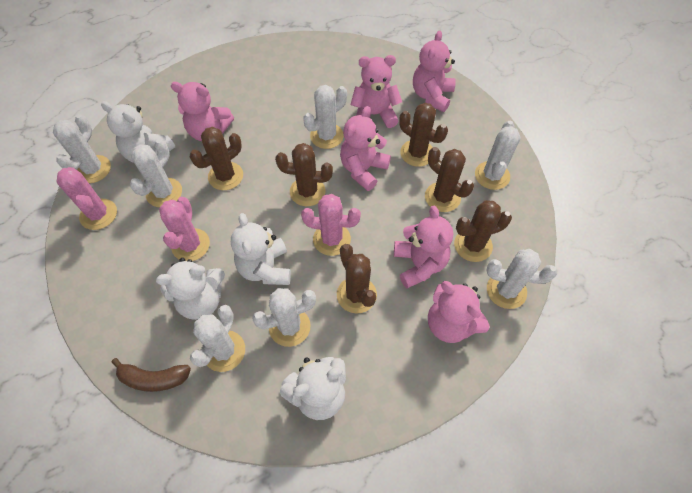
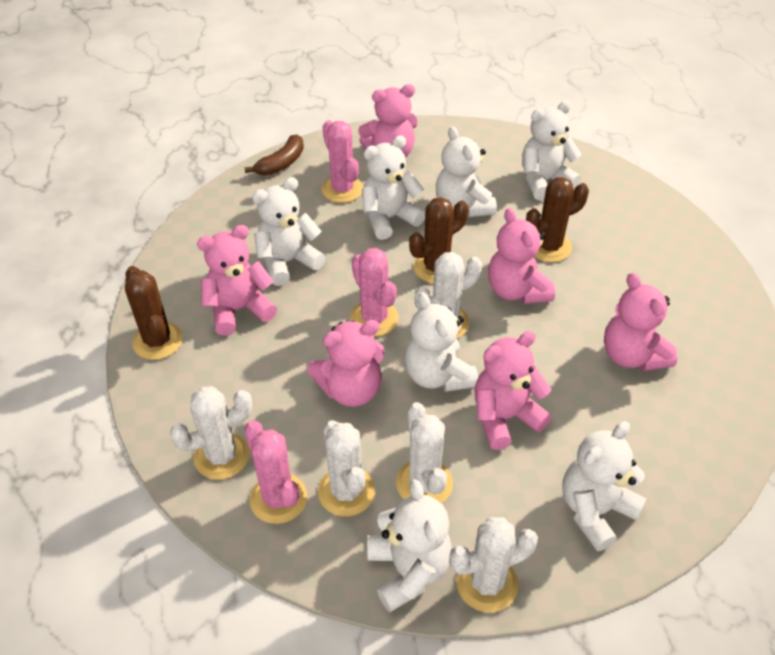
brown cactus: 6 -> 3
white cactus: 7 -> 5
white teddy bear: 4 -> 7

